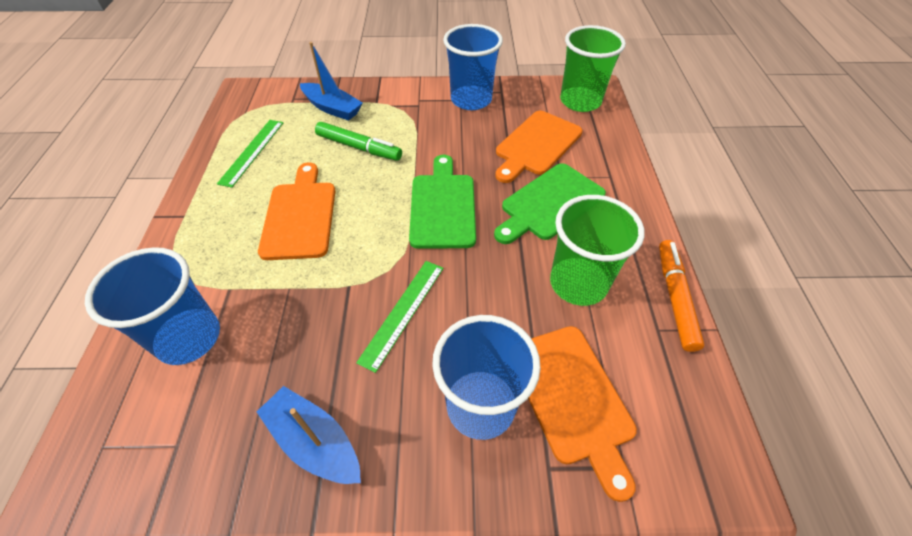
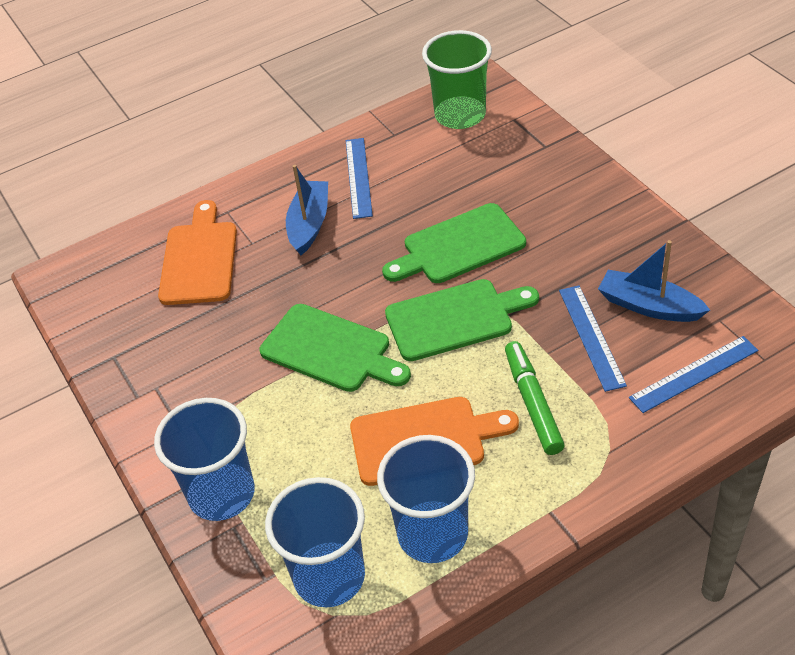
blue ruler: 0 -> 3
green cup: 2 -> 1
green cutting board: 2 -> 3
green ruler: 2 -> 0
orange cutting board: 3 -> 2
orange marker: 1 -> 0

